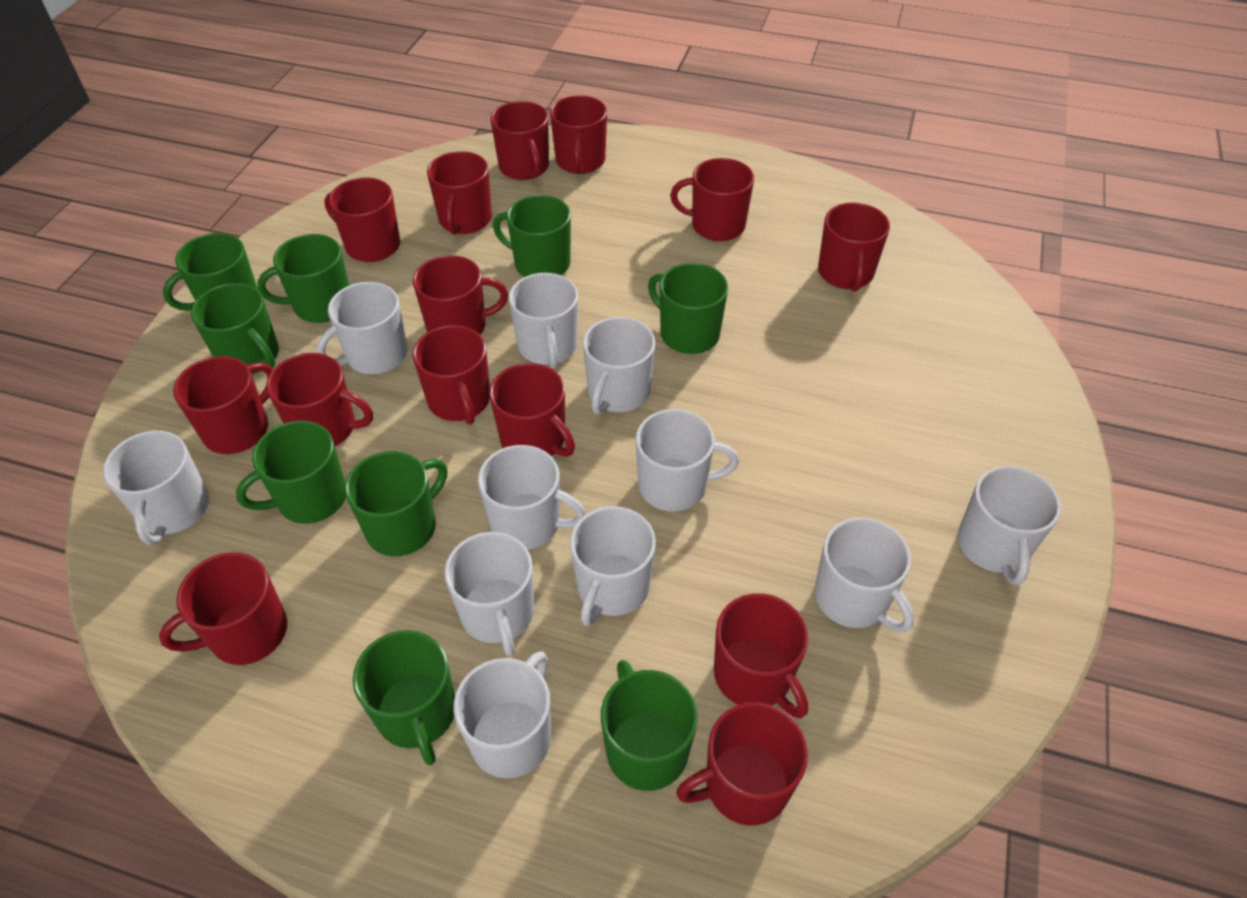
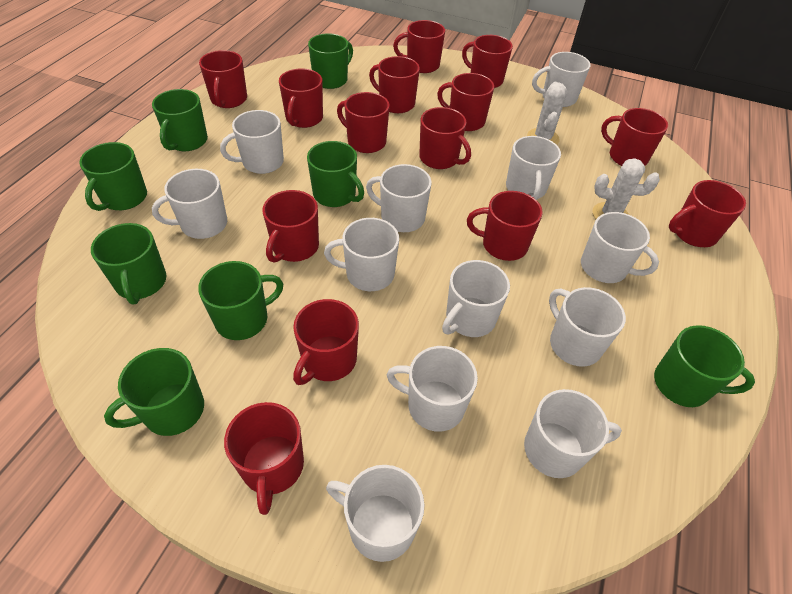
green mug: 9 -> 8
white cactus: 0 -> 2
white mug: 11 -> 12

